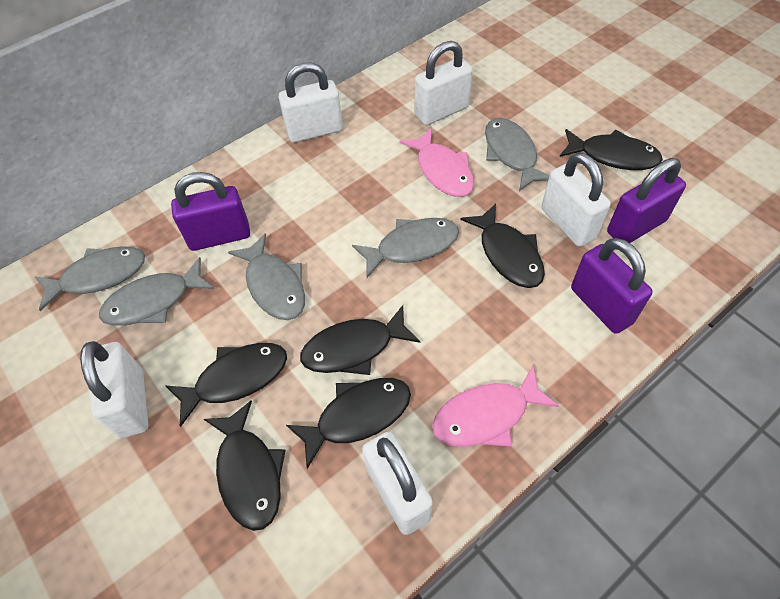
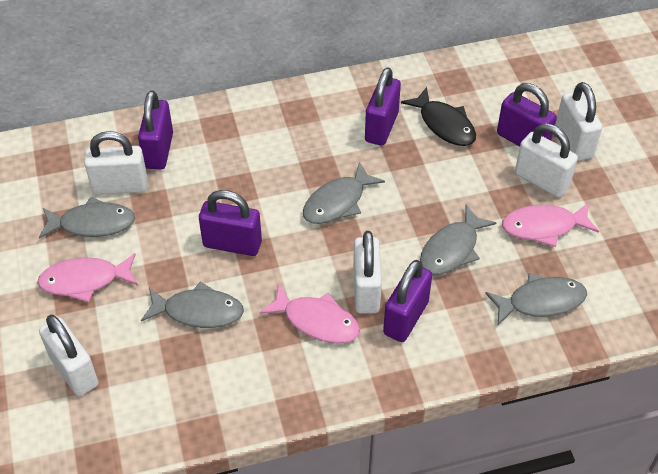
black fish: 6 -> 1
pink fish: 2 -> 3
purple padlock: 3 -> 5

